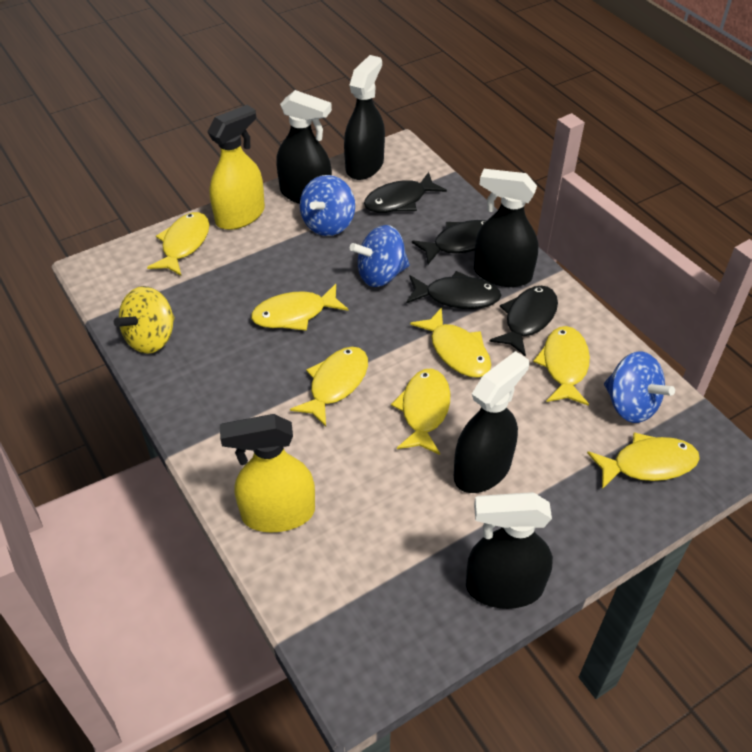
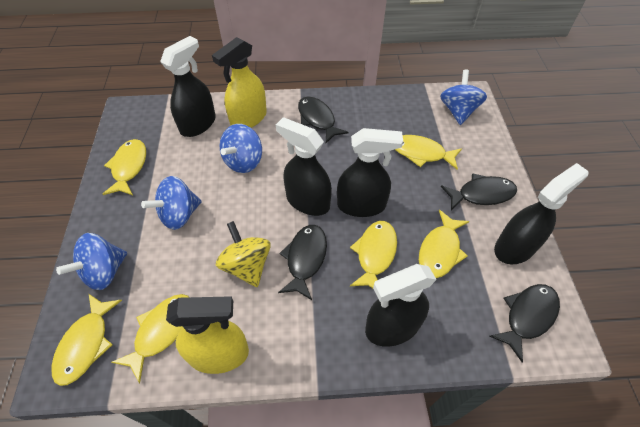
blue spinning top: 3 -> 4
yellow fish: 7 -> 6

